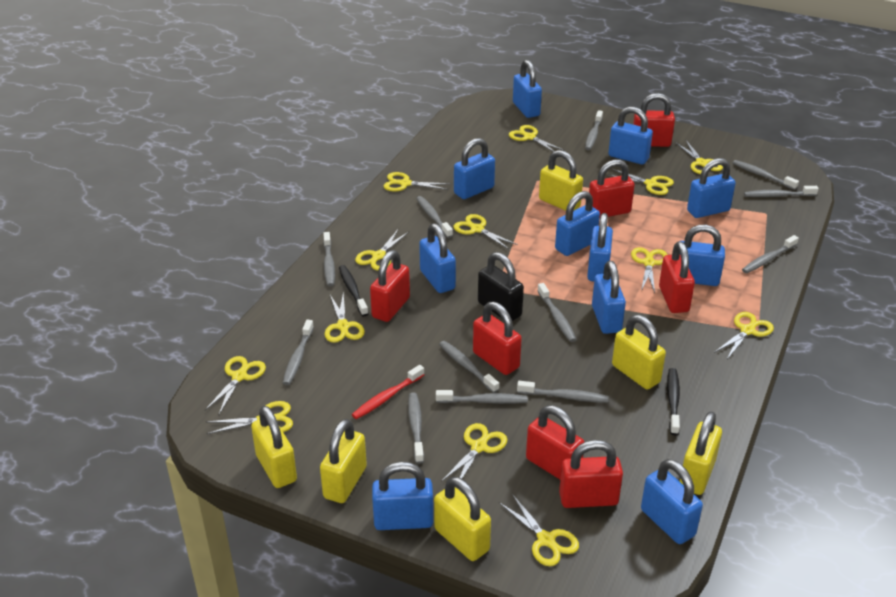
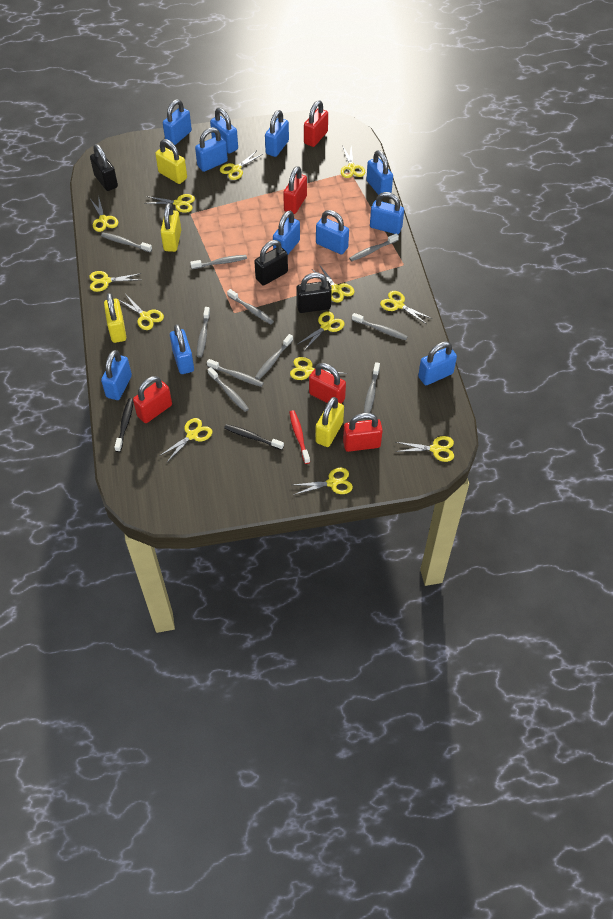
black padlock: 1 -> 3
grey toothbrush: 12 -> 10
red padlock: 7 -> 5
yellow padlock: 6 -> 4

